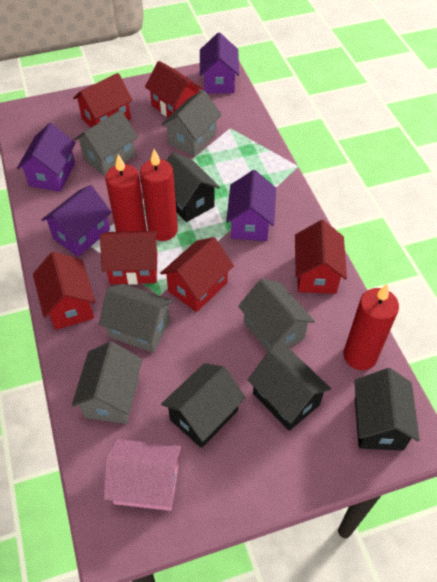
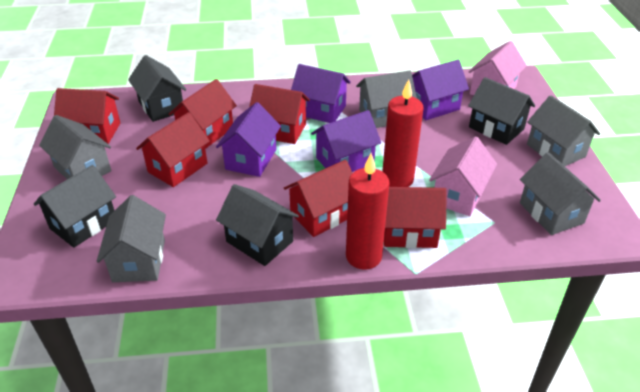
pink house: 1 -> 2
red candle: 3 -> 2

